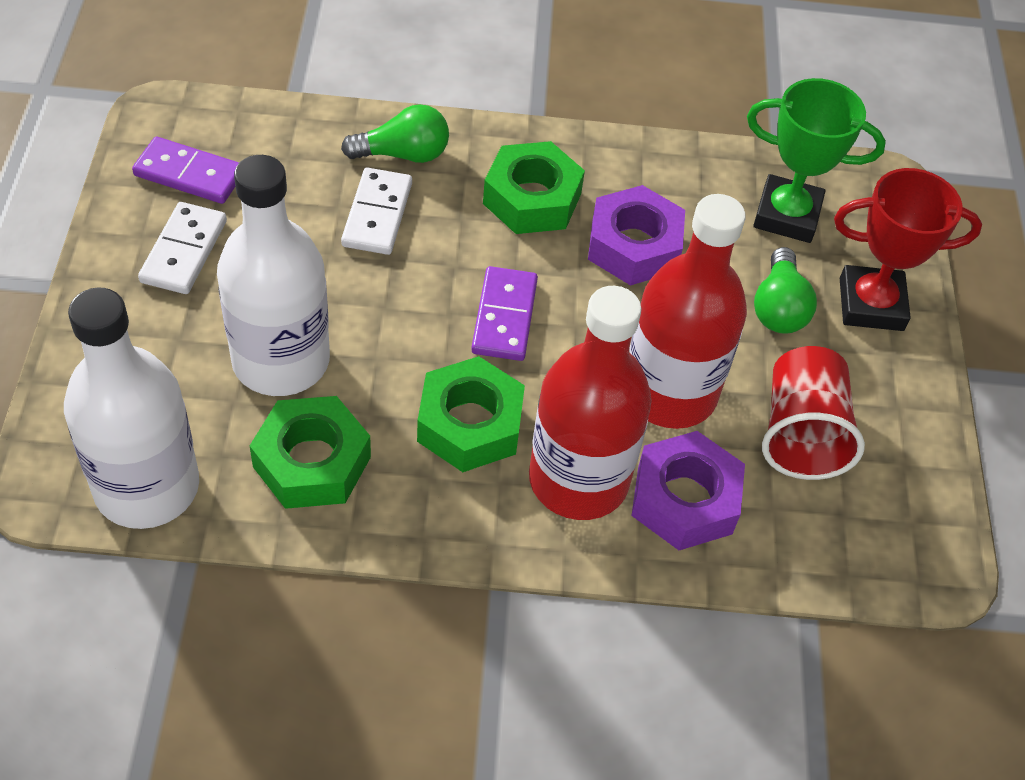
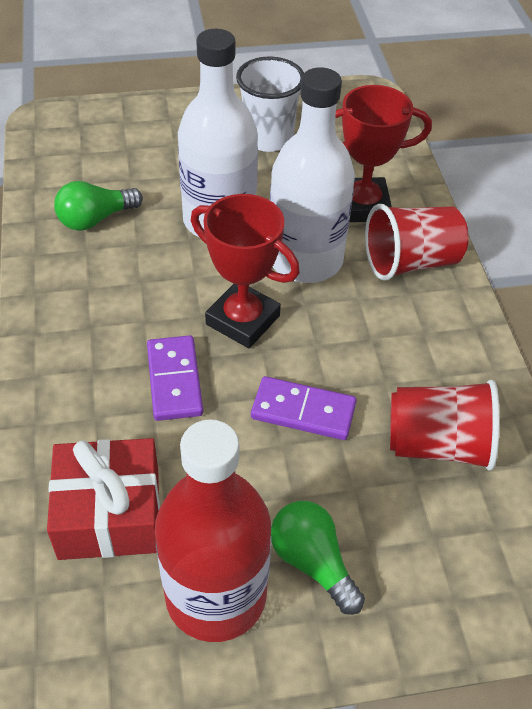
green nut: 3 -> 0
green trophy: 1 -> 0
purple nut: 2 -> 0
red bottle: 2 -> 1
red cup: 1 -> 2
red gift: 0 -> 1
red trophy: 1 -> 2
white cup: 0 -> 1
white domino: 2 -> 0

